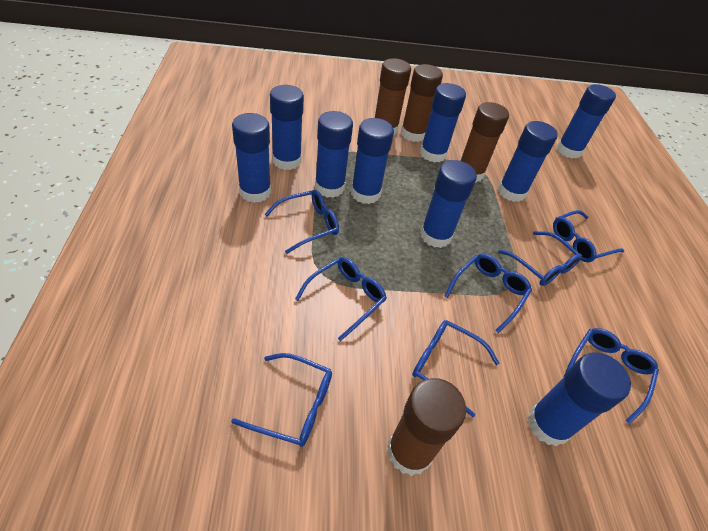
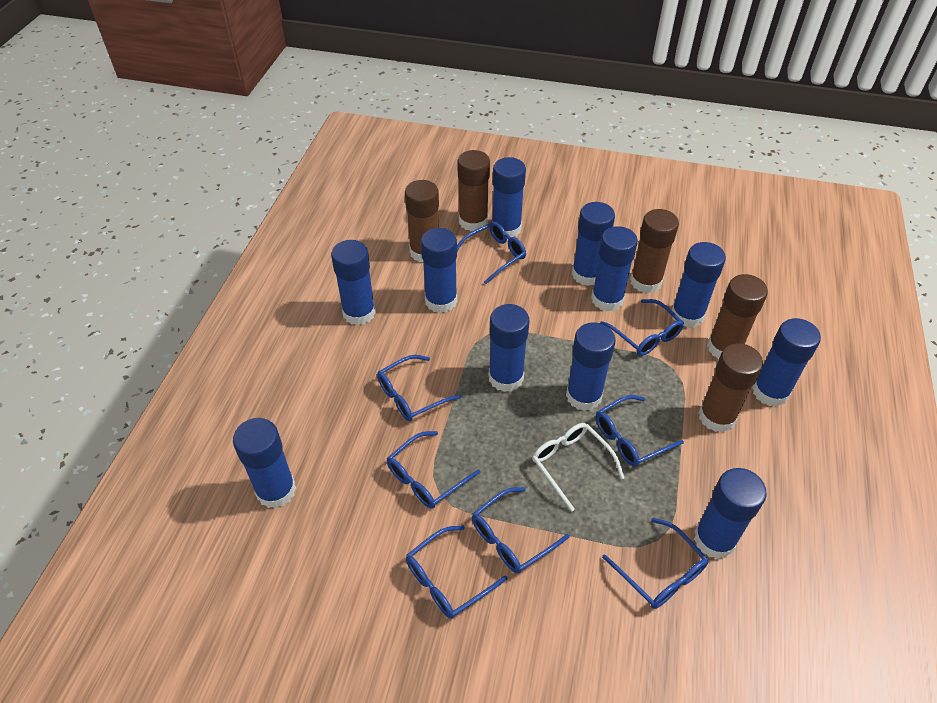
blue glue stick: 9 -> 11
brown glue stick: 4 -> 5
white glasses: 0 -> 1

